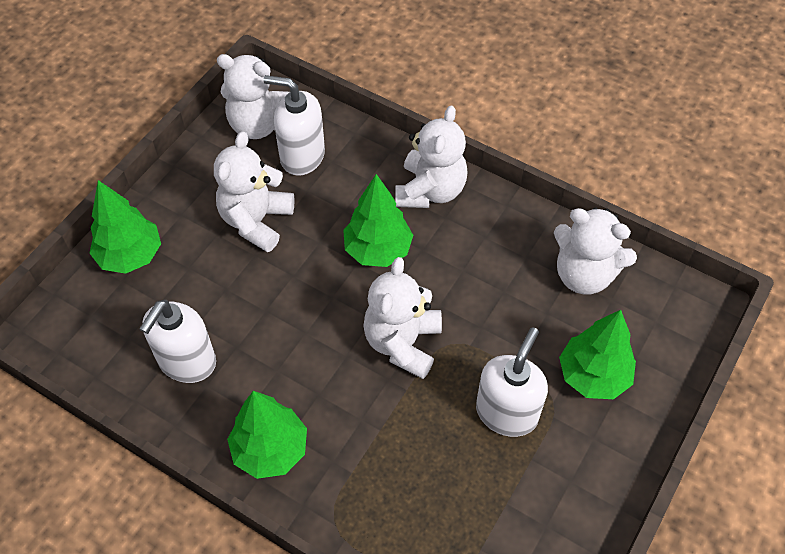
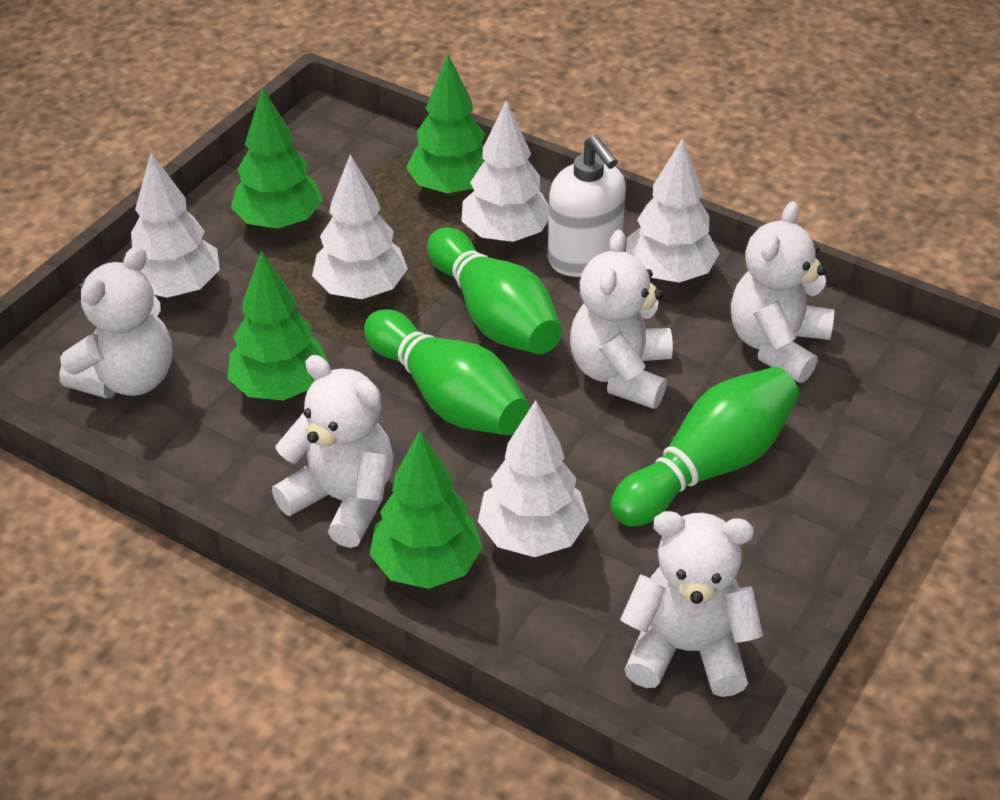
green bowling pin: 0 -> 3
white soap dispenser: 3 -> 1
white tree: 0 -> 5

